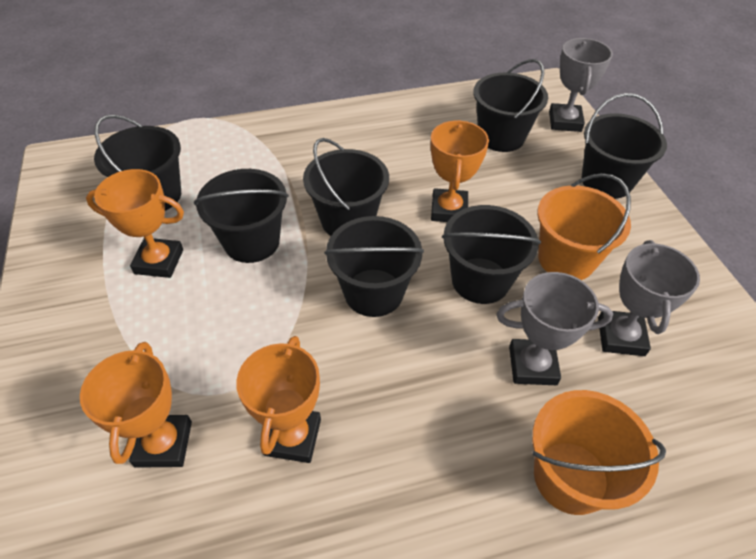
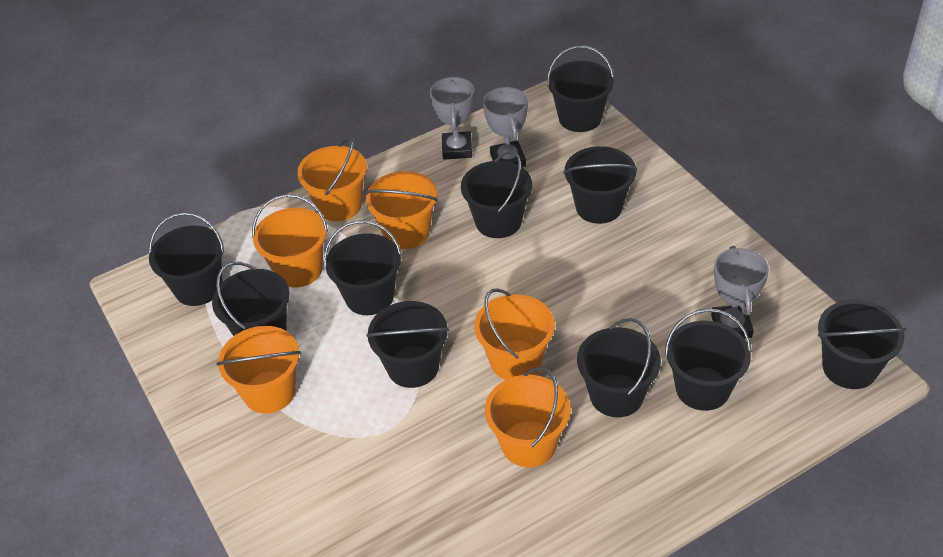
black bucket: 7 -> 10
orange bucket: 2 -> 6
orange trophy: 4 -> 0

